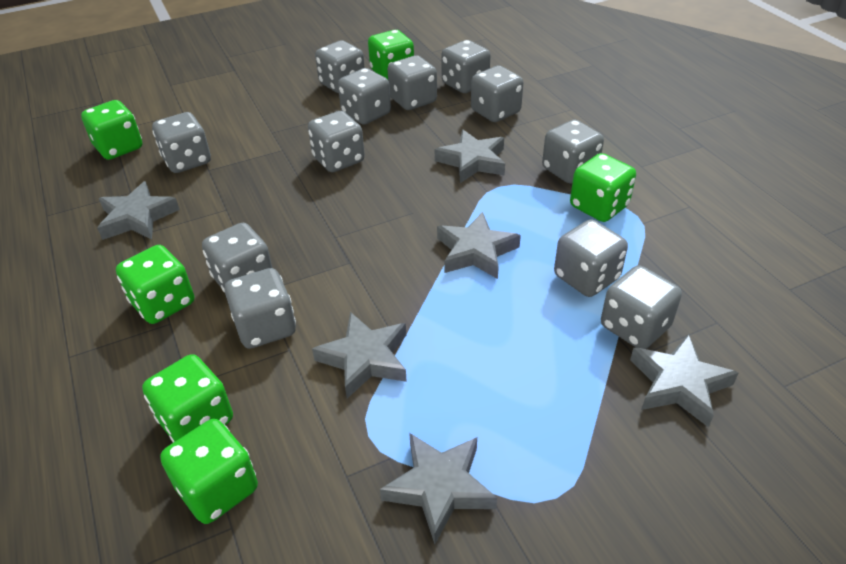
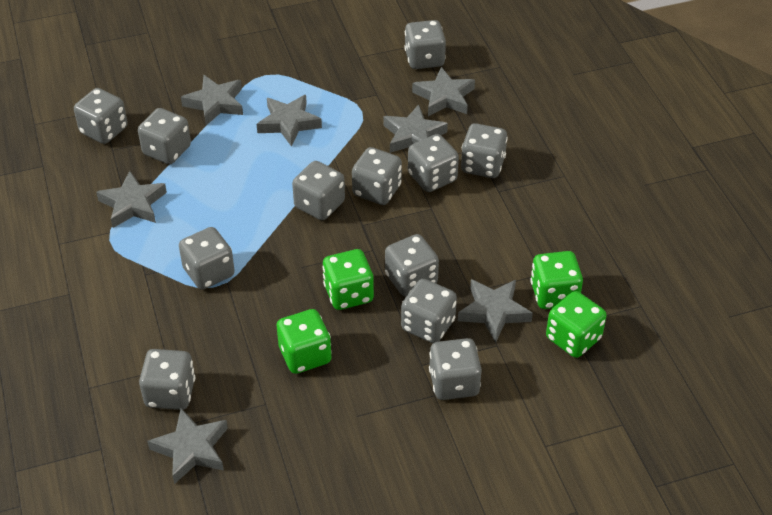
green dice: 6 -> 4
grey star: 6 -> 7

